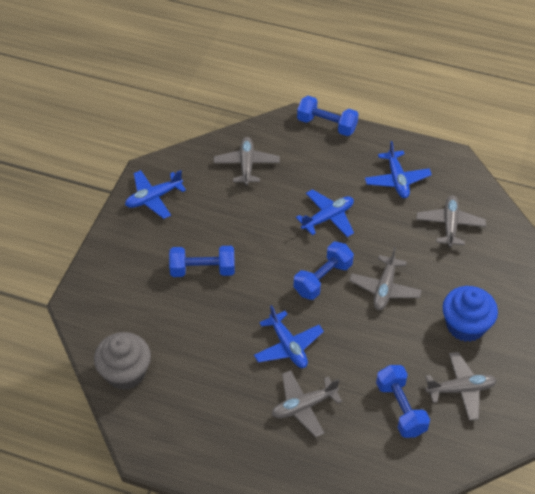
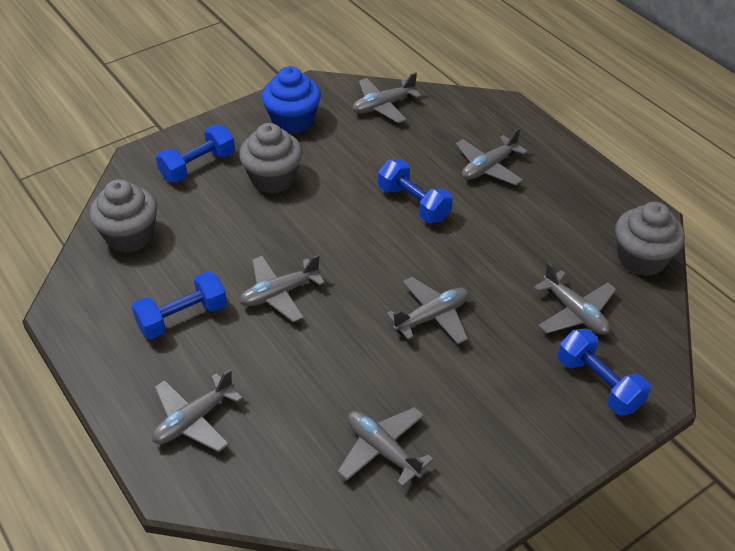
blue plane: 4 -> 0
grey cupcake: 1 -> 3
grey plane: 5 -> 7

